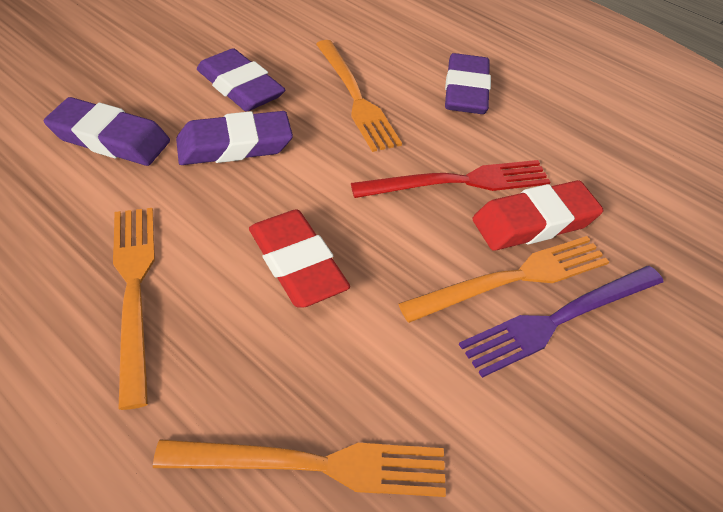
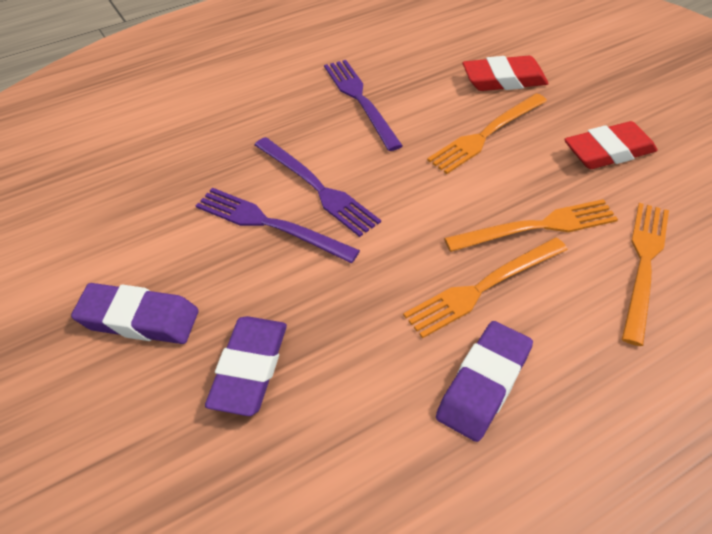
purple eraser: 4 -> 3
purple fork: 1 -> 3
red fork: 1 -> 0

